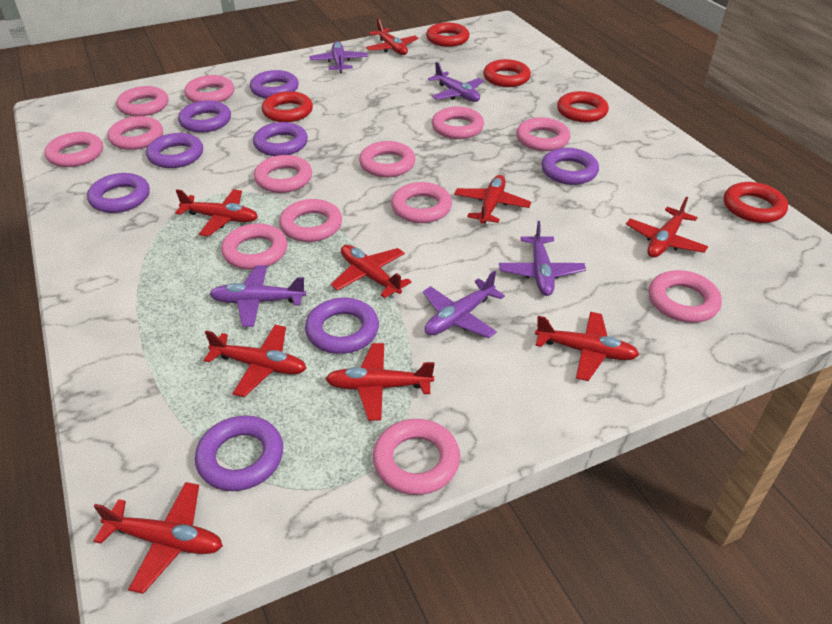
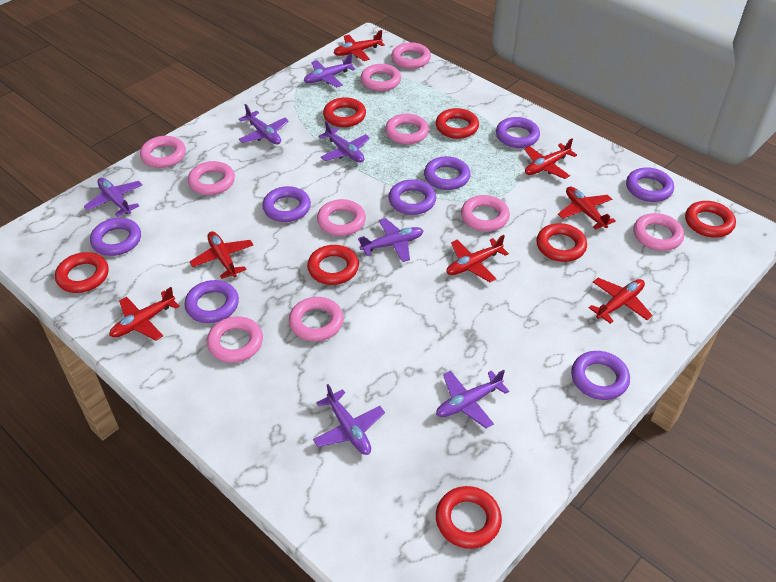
pink ring: 13 -> 10
purple plane: 5 -> 7
red plane: 9 -> 7
red ring: 5 -> 7

